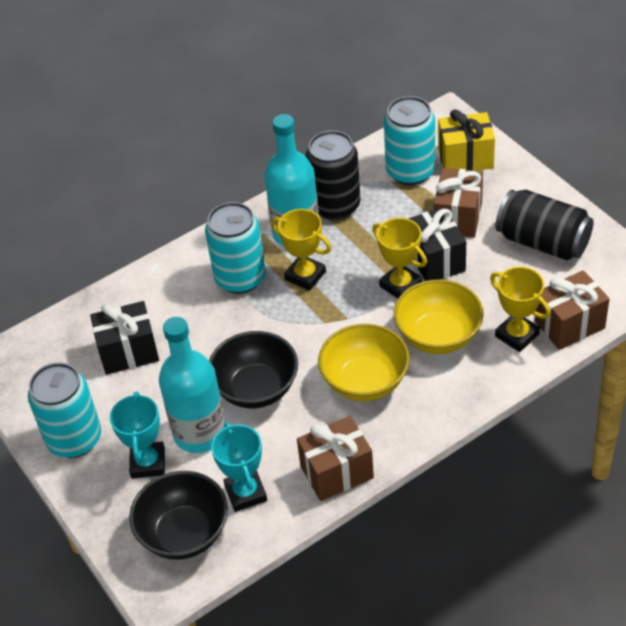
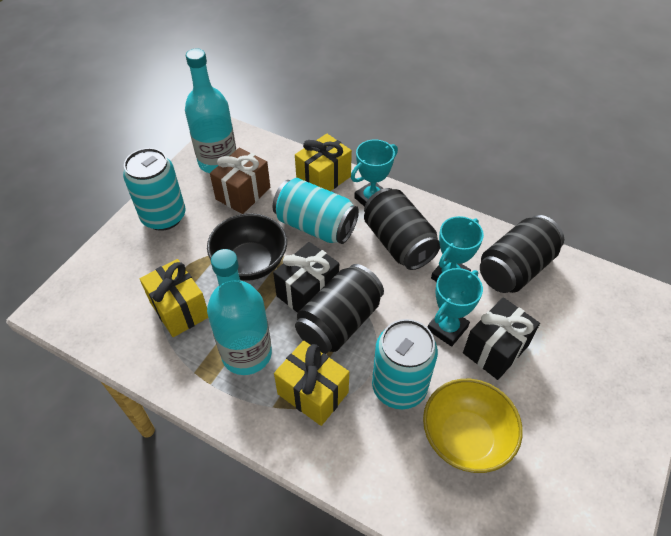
black bowl: 2 -> 1
black can: 2 -> 3
brown gift: 3 -> 1
turquoise trophy: 2 -> 3
yellow bowl: 2 -> 1
yellow gift: 1 -> 3
yellow trophy: 3 -> 0

